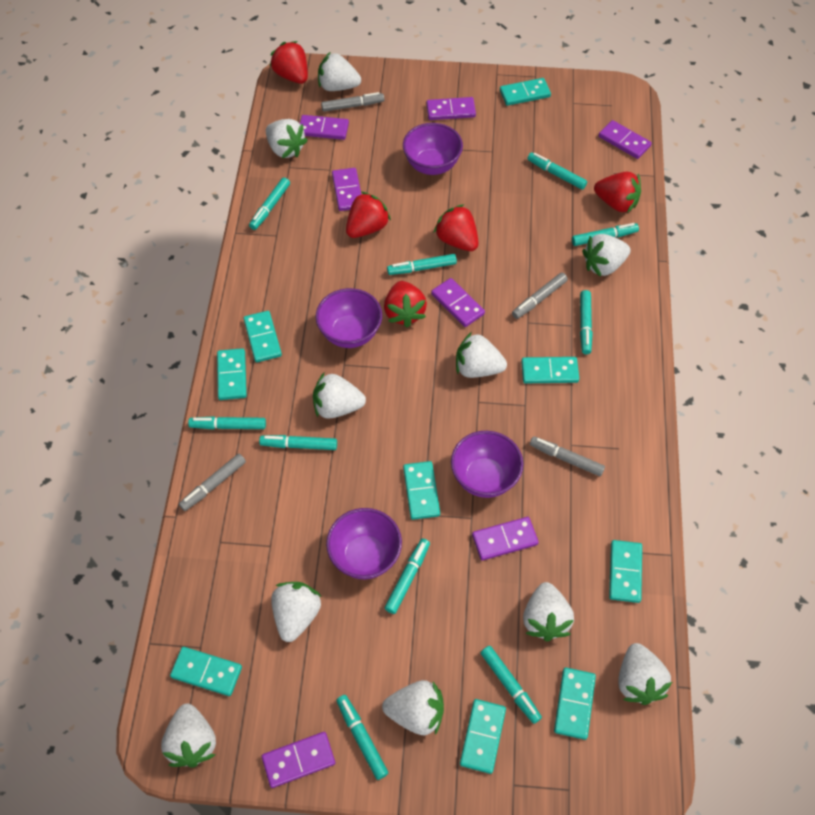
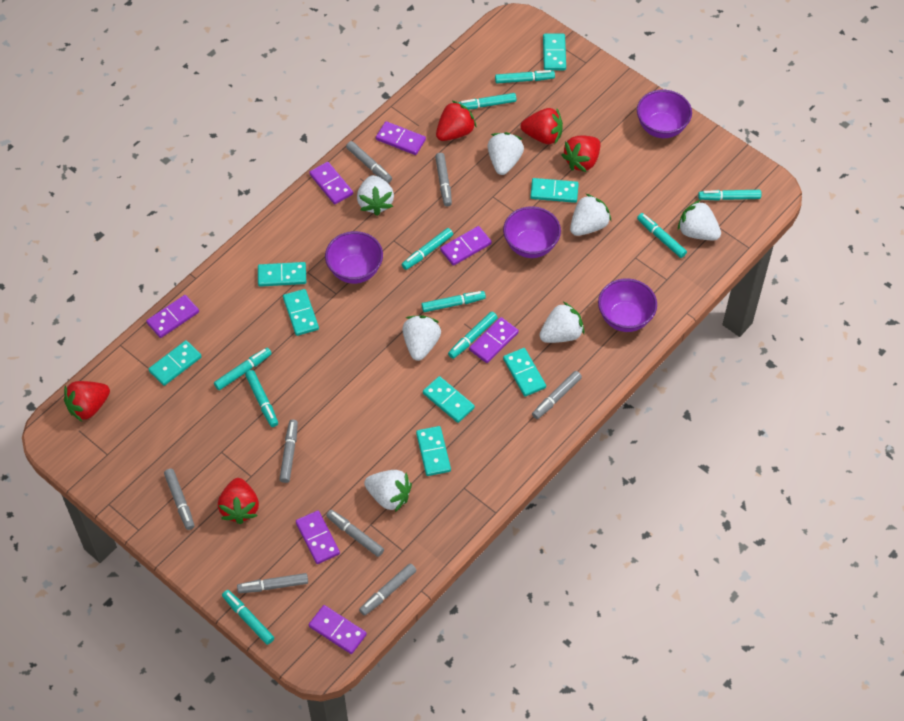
grey marker: 4 -> 8
turquoise domino: 9 -> 8
white strawberry: 10 -> 7

